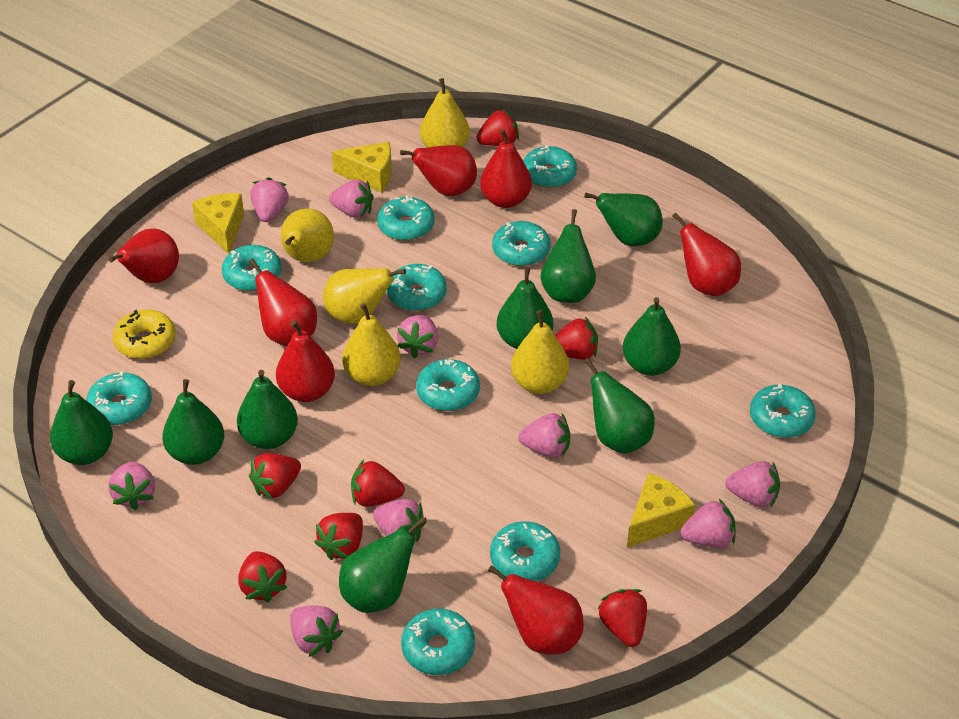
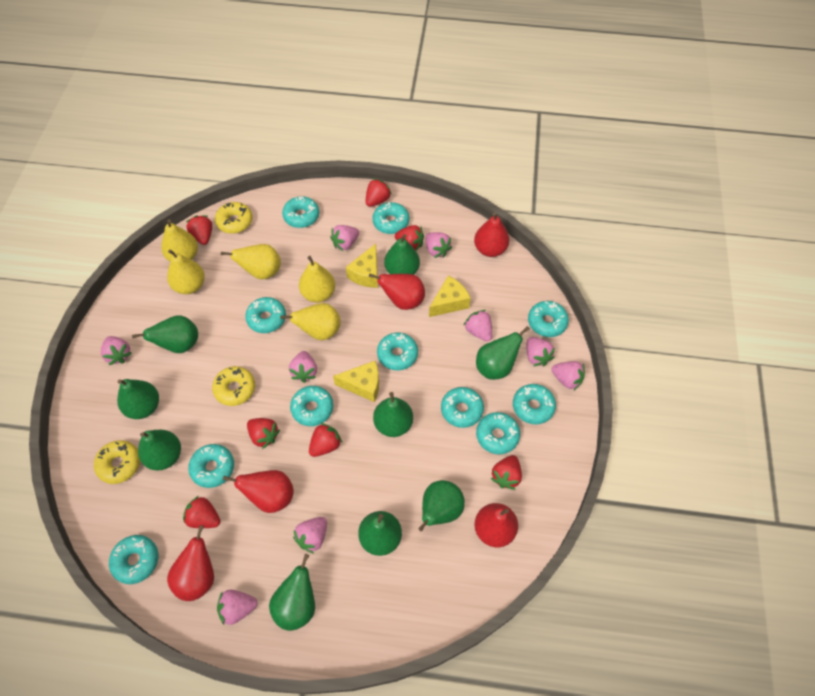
red pear: 7 -> 5
turquoise donut: 10 -> 11
yellow donut: 1 -> 3

